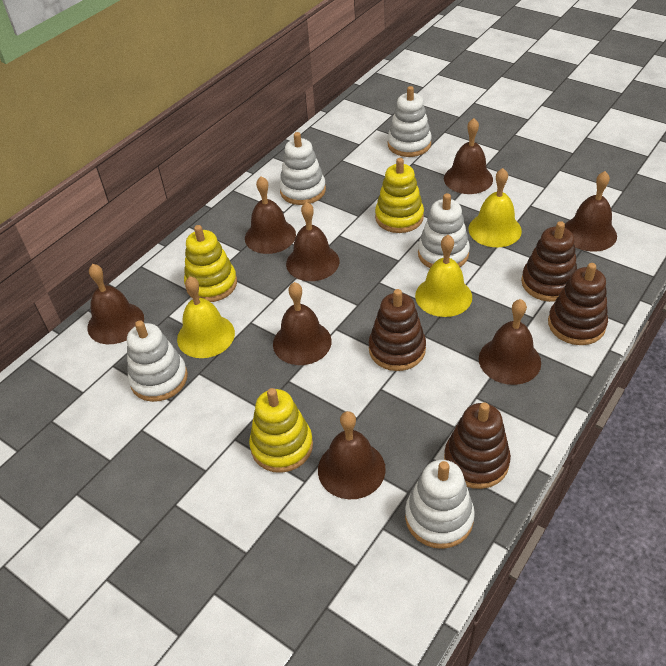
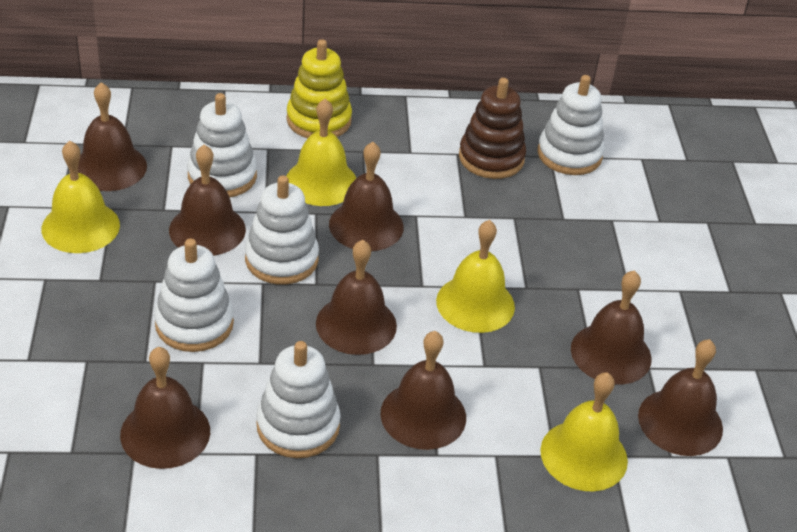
brown stacking toy: 4 -> 1
yellow bell: 3 -> 4
yellow stacking toy: 3 -> 1

